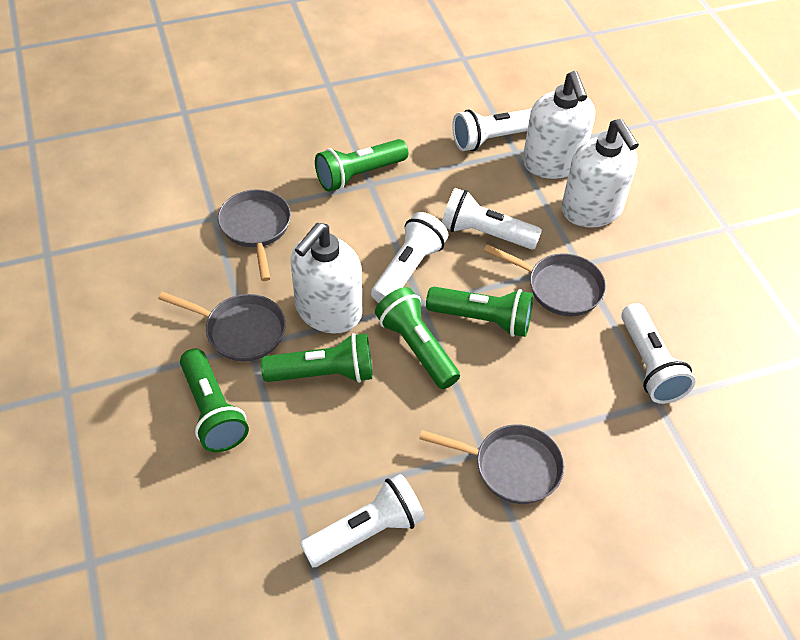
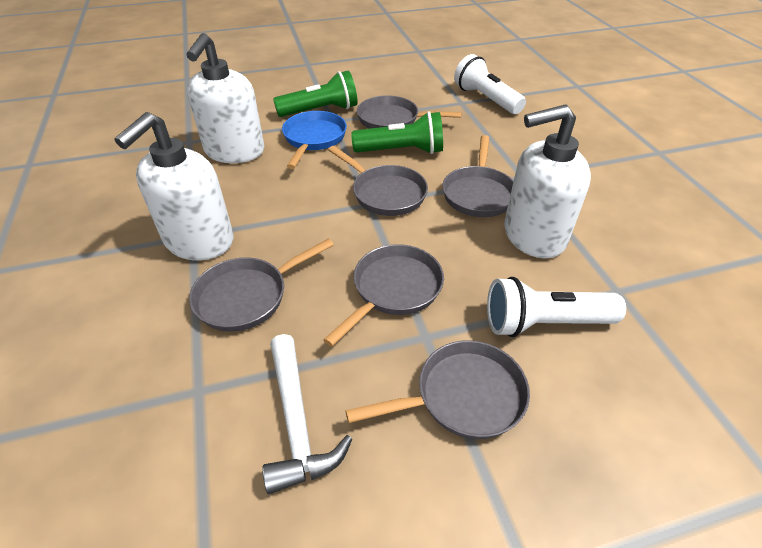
blue pan: 0 -> 1
green flashlight: 5 -> 2
grey pan: 4 -> 6
white flashlight: 5 -> 2
white hammer: 0 -> 1

